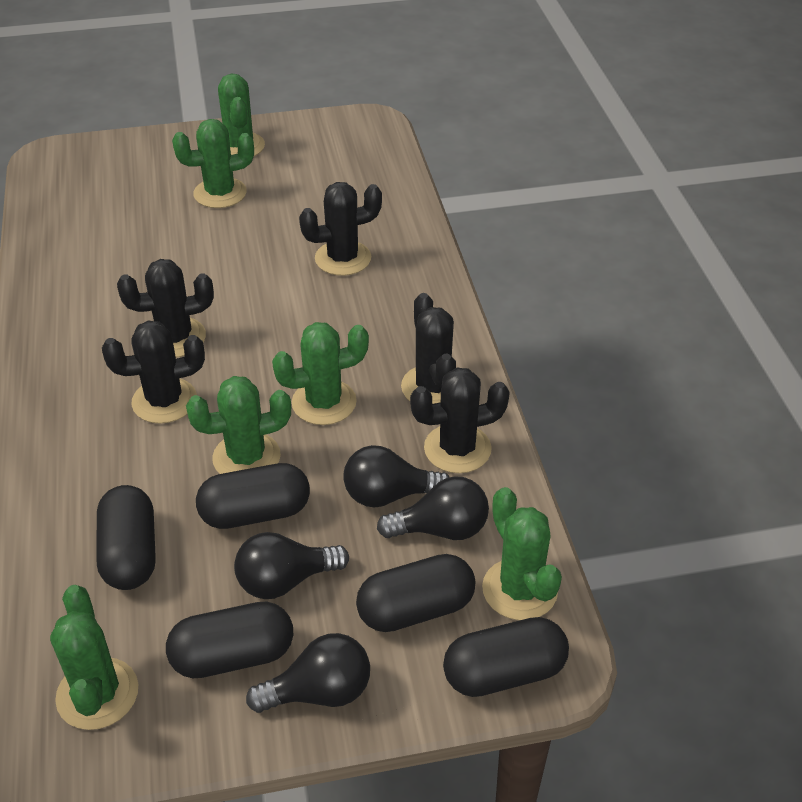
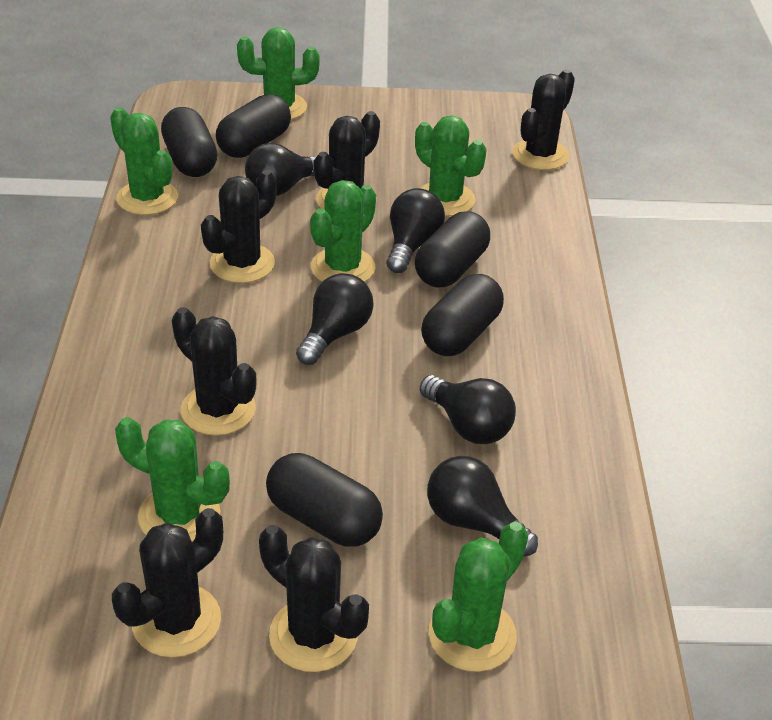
black cactus: 5 -> 6
black light bulb: 4 -> 5

